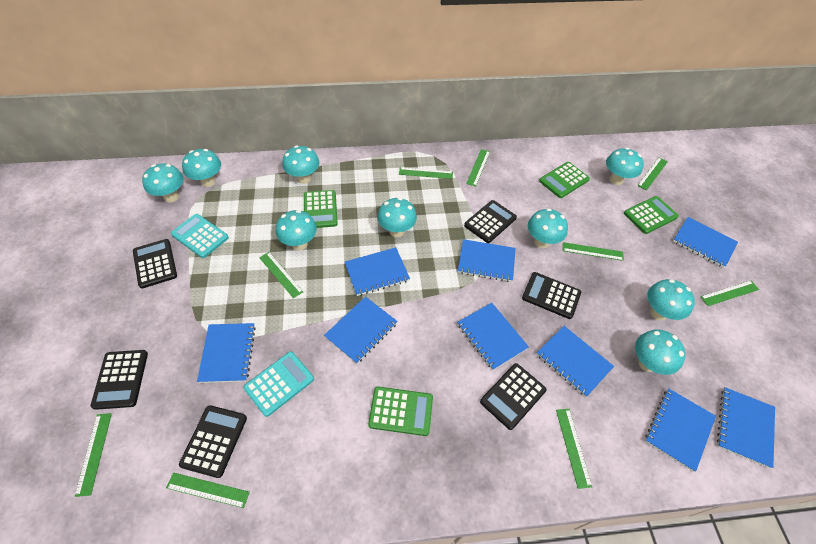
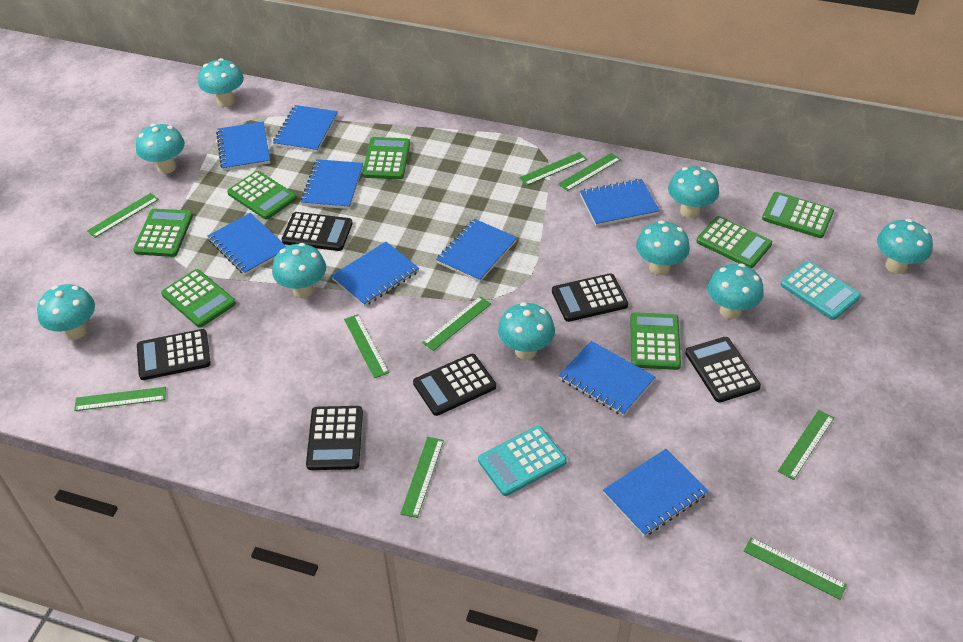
green calculator: 4 -> 7

